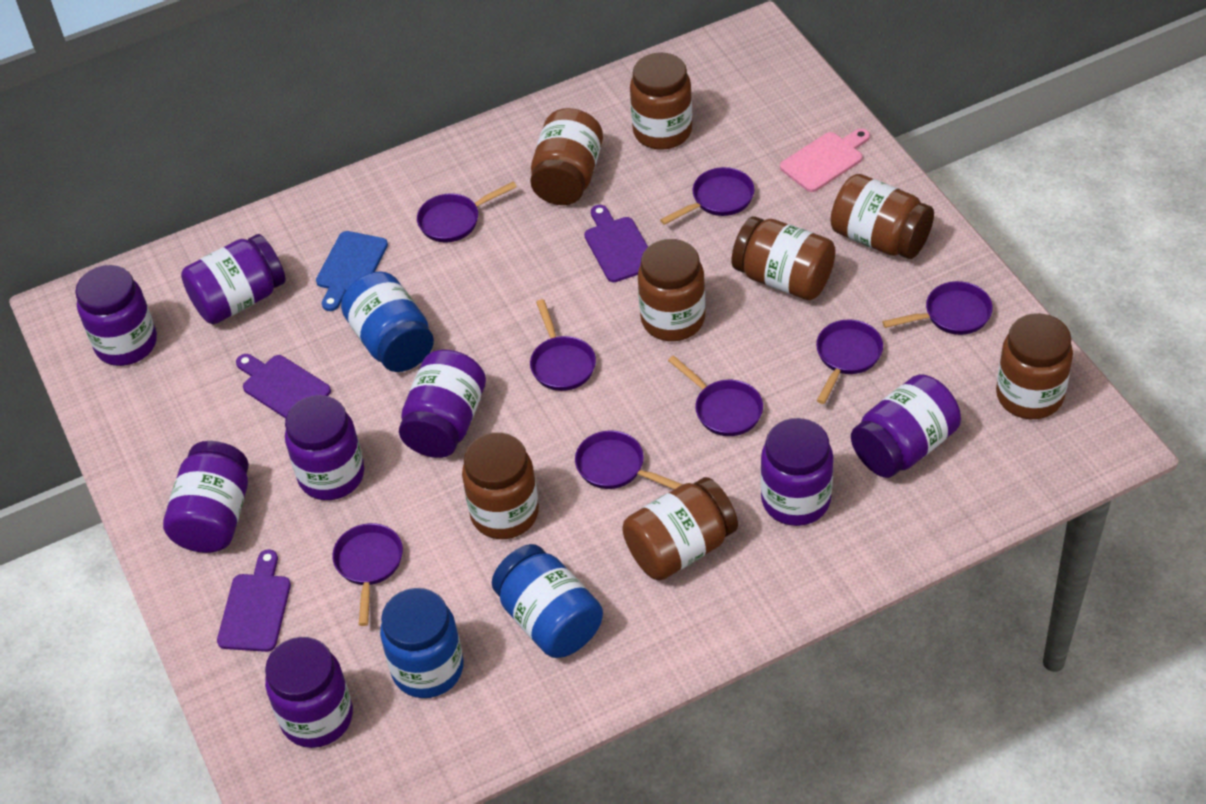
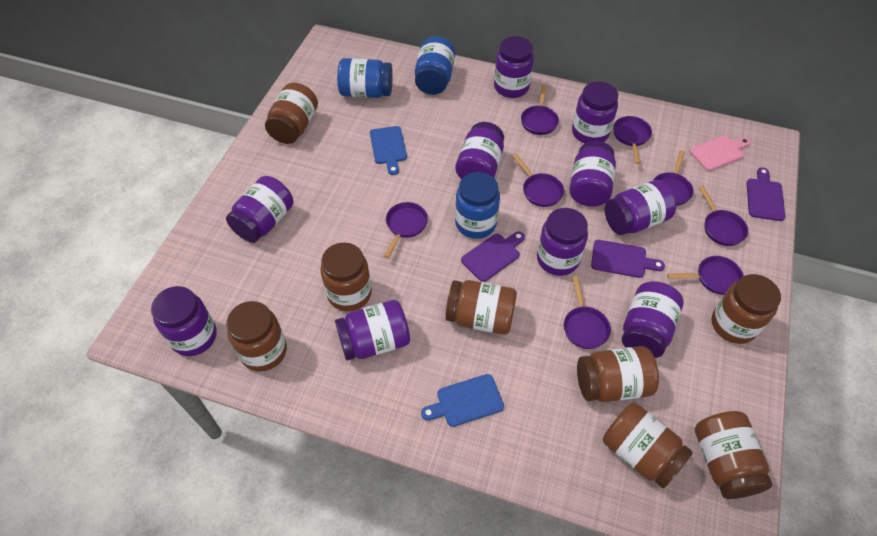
blue cutting board: 1 -> 2
purple jar: 8 -> 10

